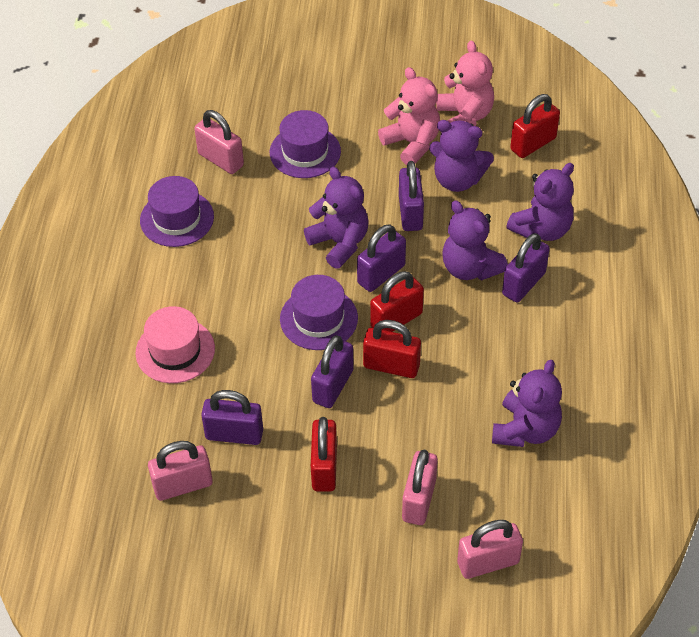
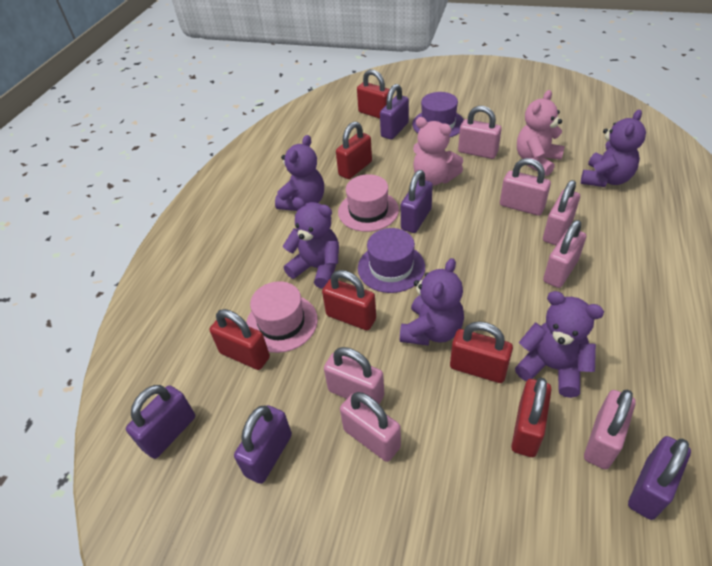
pink hat: 1 -> 2
pink padlock: 4 -> 7
purple hat: 3 -> 2
red padlock: 4 -> 6

